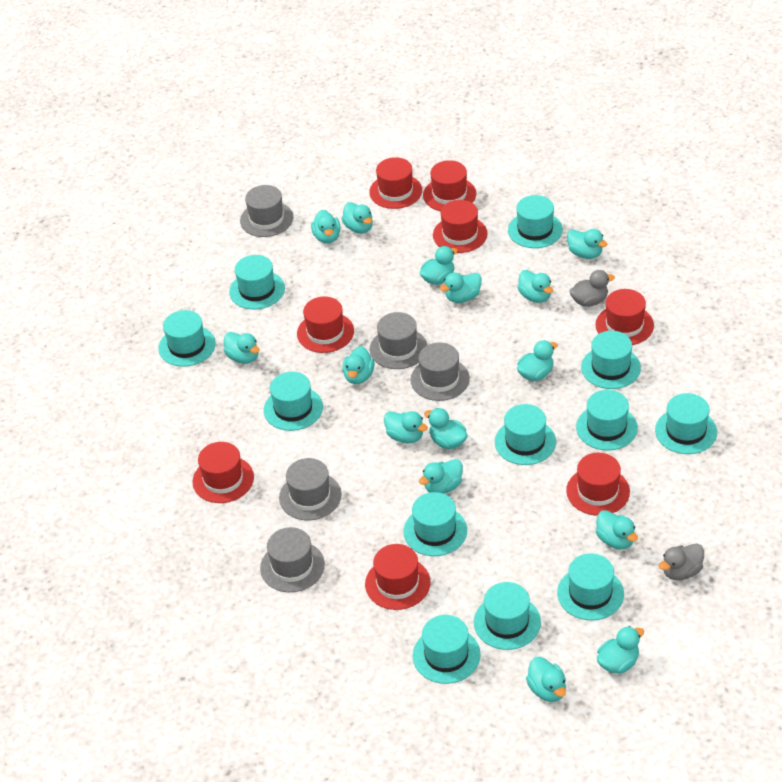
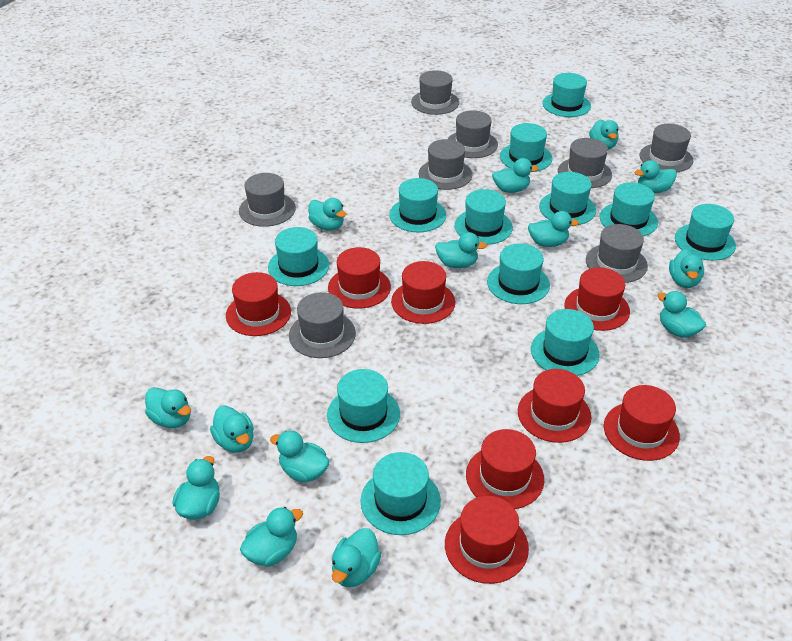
grey duck: 2 -> 0
grey hat: 5 -> 8
turquoise duck: 15 -> 14

